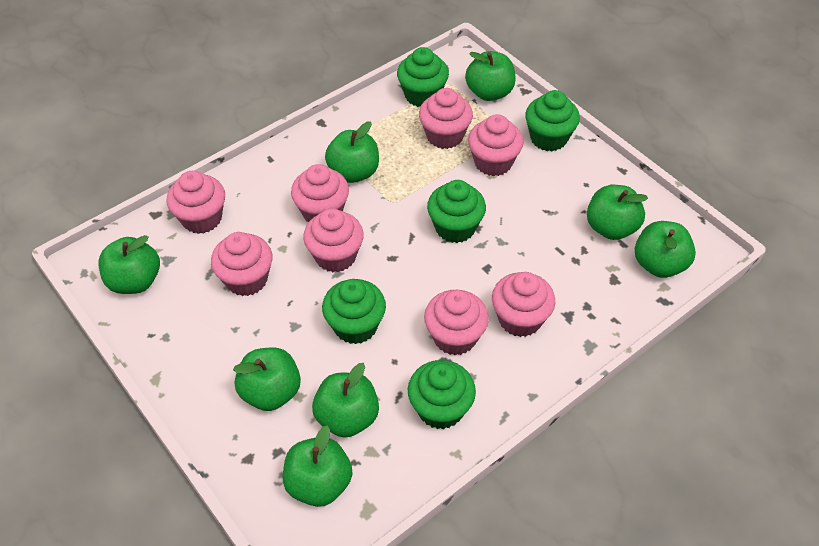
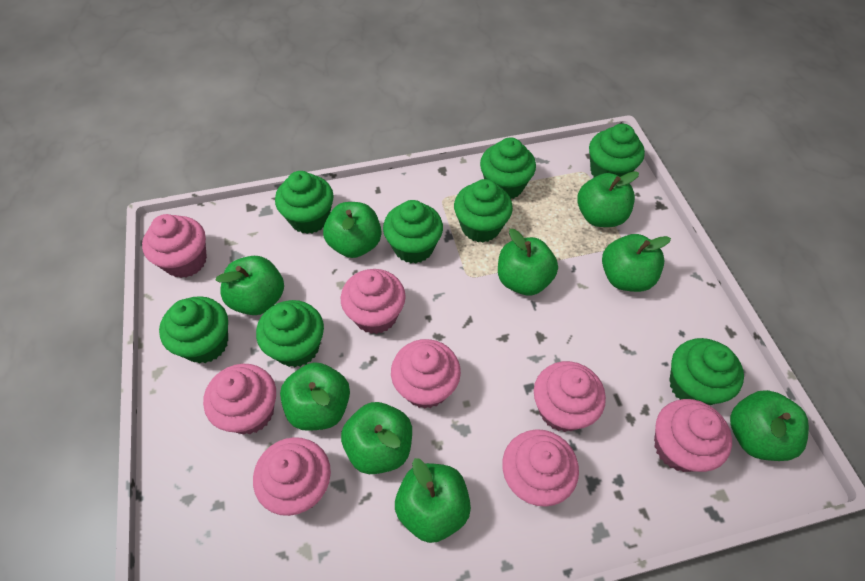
green apple: 8 -> 9
green cupcake: 5 -> 8

